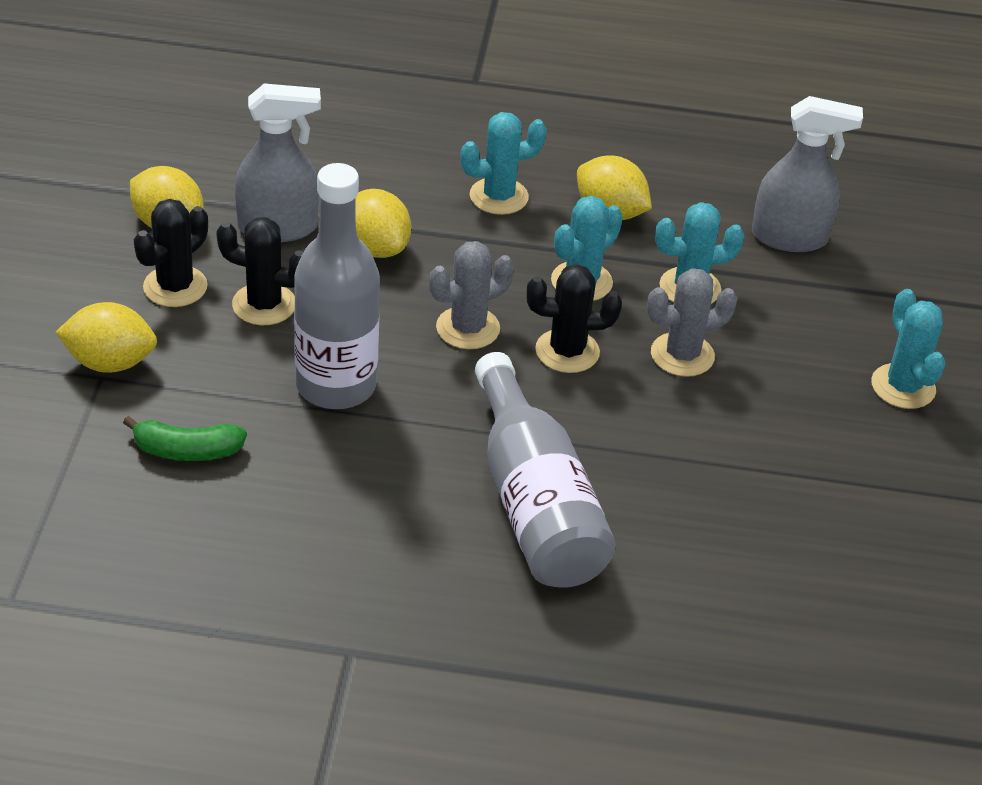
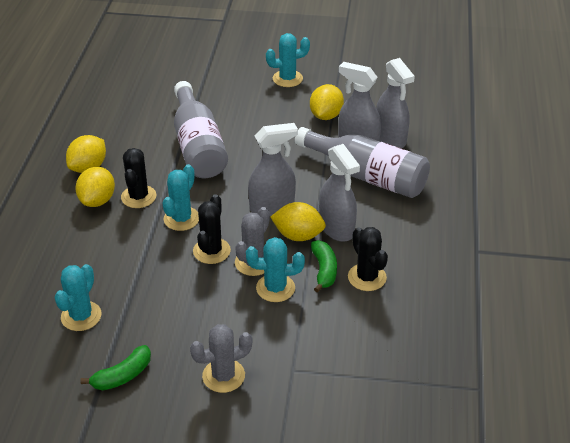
green banana: 1 -> 2
grey spray bottle: 2 -> 4

